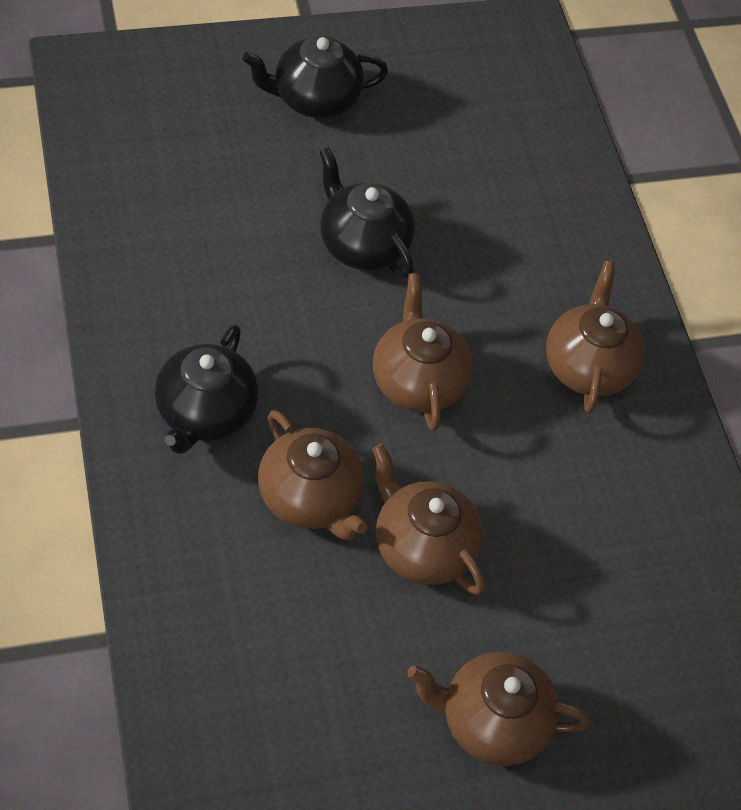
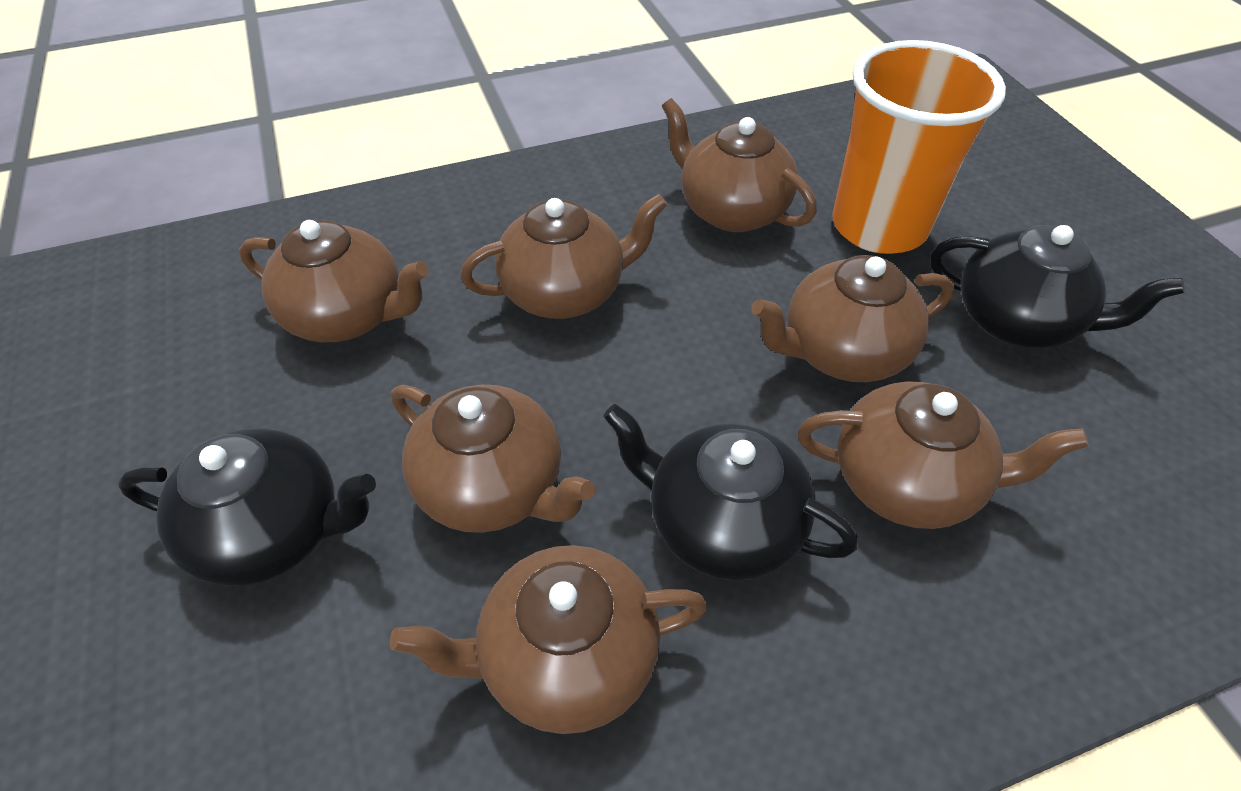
brown teapot: 5 -> 7
orange cup: 0 -> 1

